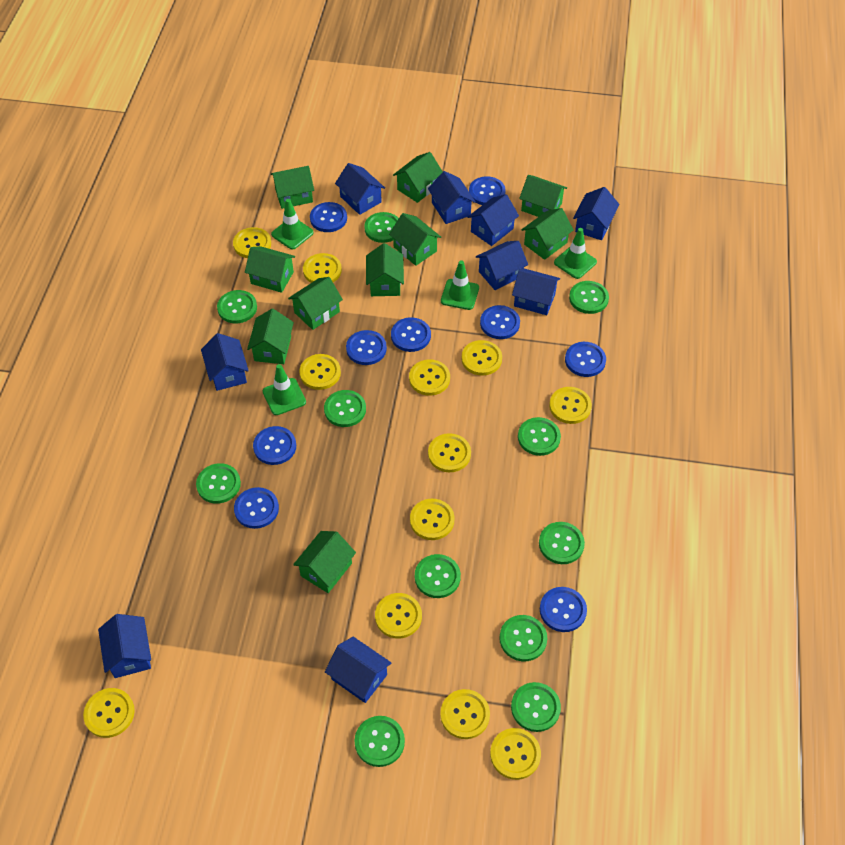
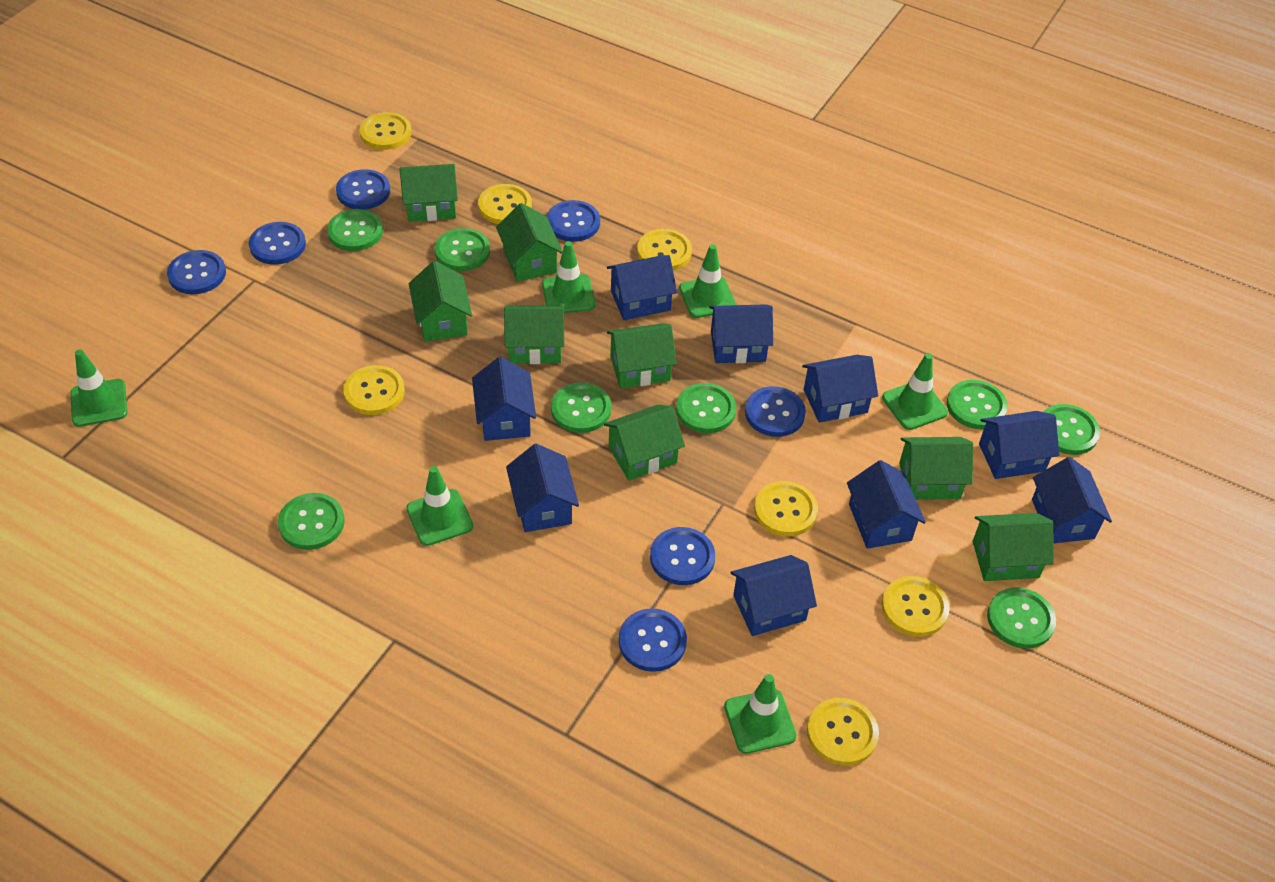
blue button: 9 -> 7
green button: 11 -> 8
green house: 10 -> 8
green traffic cone: 4 -> 6
yellow button: 12 -> 7

